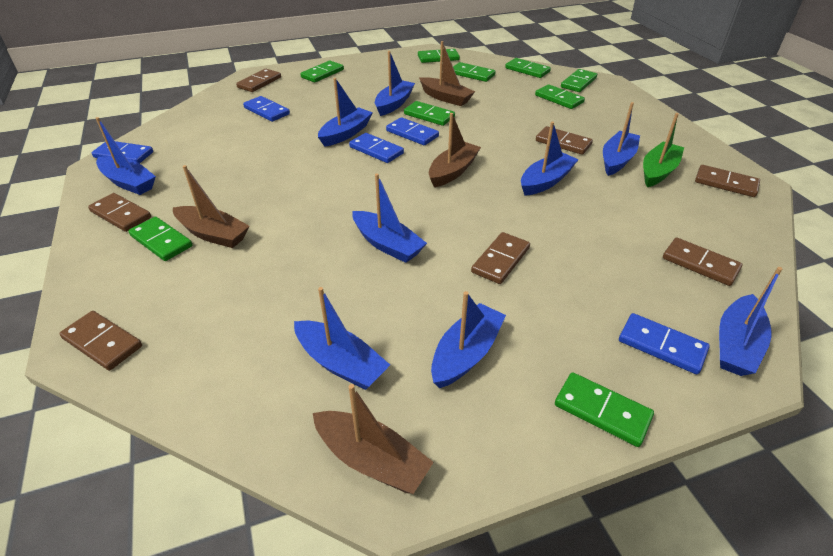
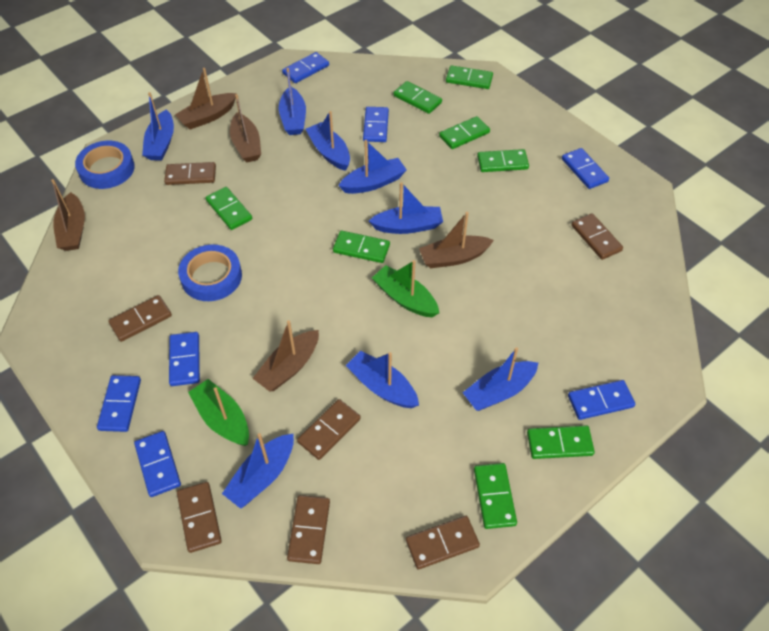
blue boat: 9 -> 8
blue domino: 5 -> 7
blue tape: 0 -> 2
brown boat: 4 -> 5
green boat: 1 -> 2
green domino: 9 -> 8

